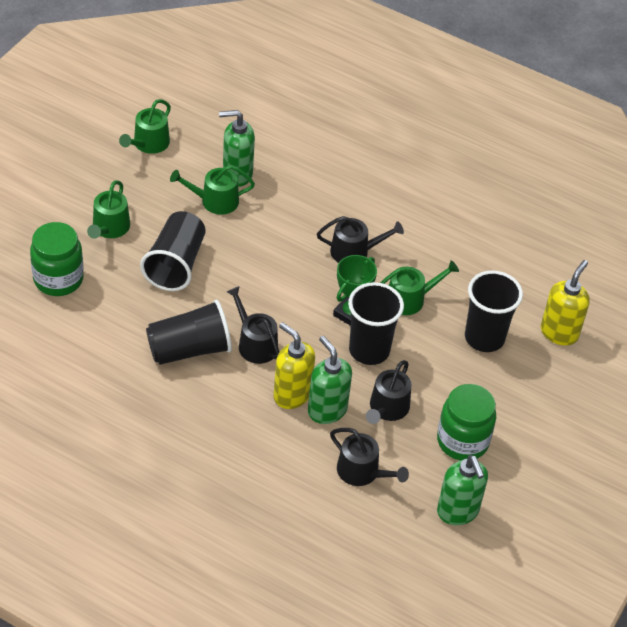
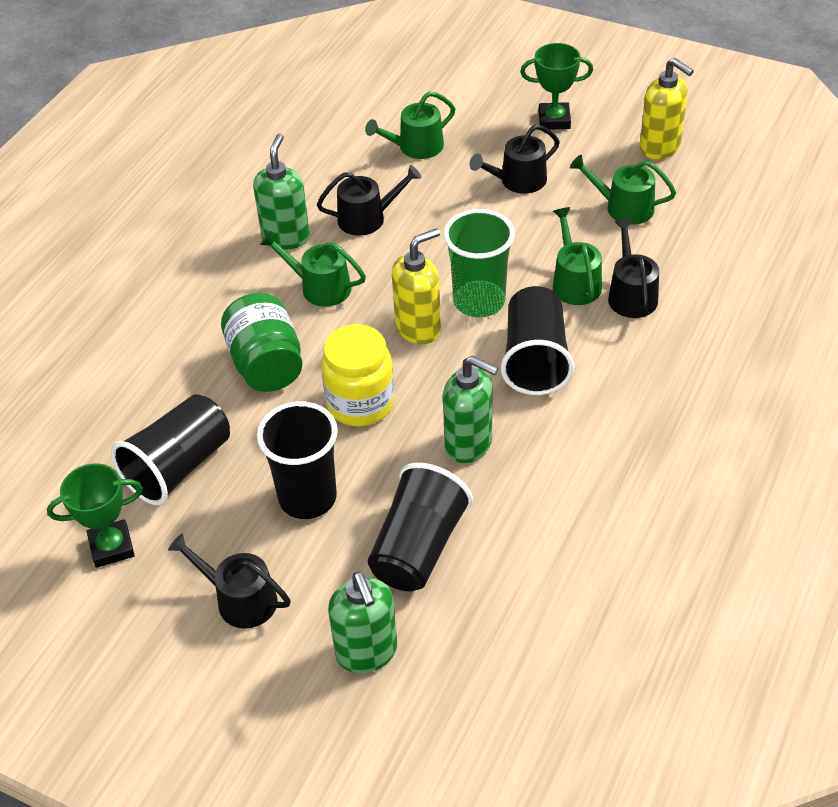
green cup: 0 -> 1
green jar: 2 -> 1
green trophy: 1 -> 2
yellow jar: 0 -> 1

